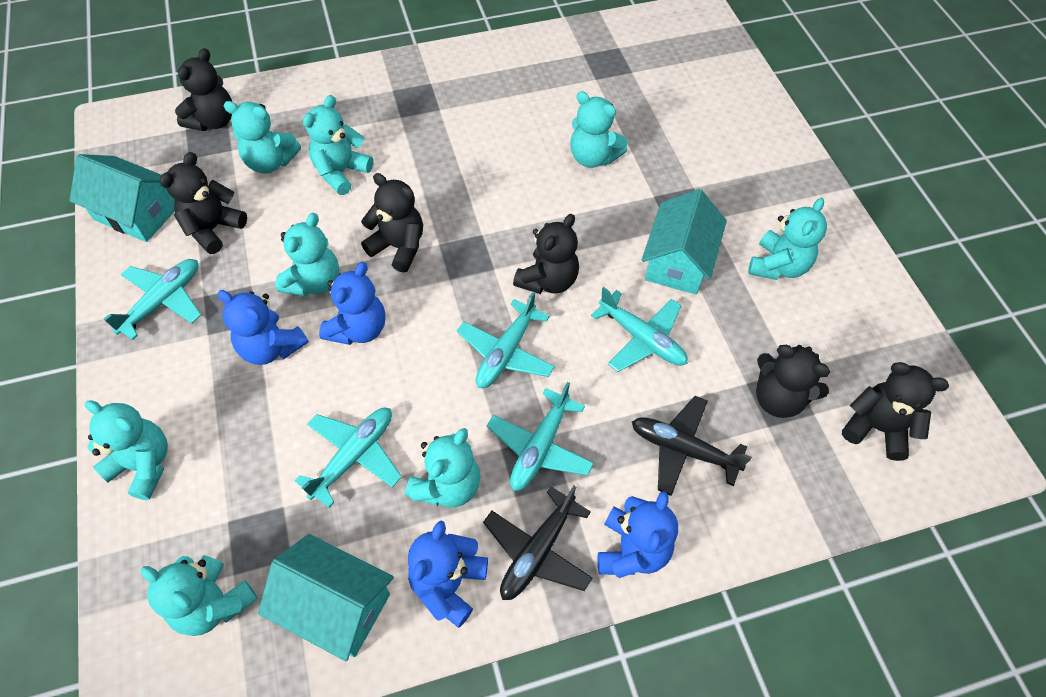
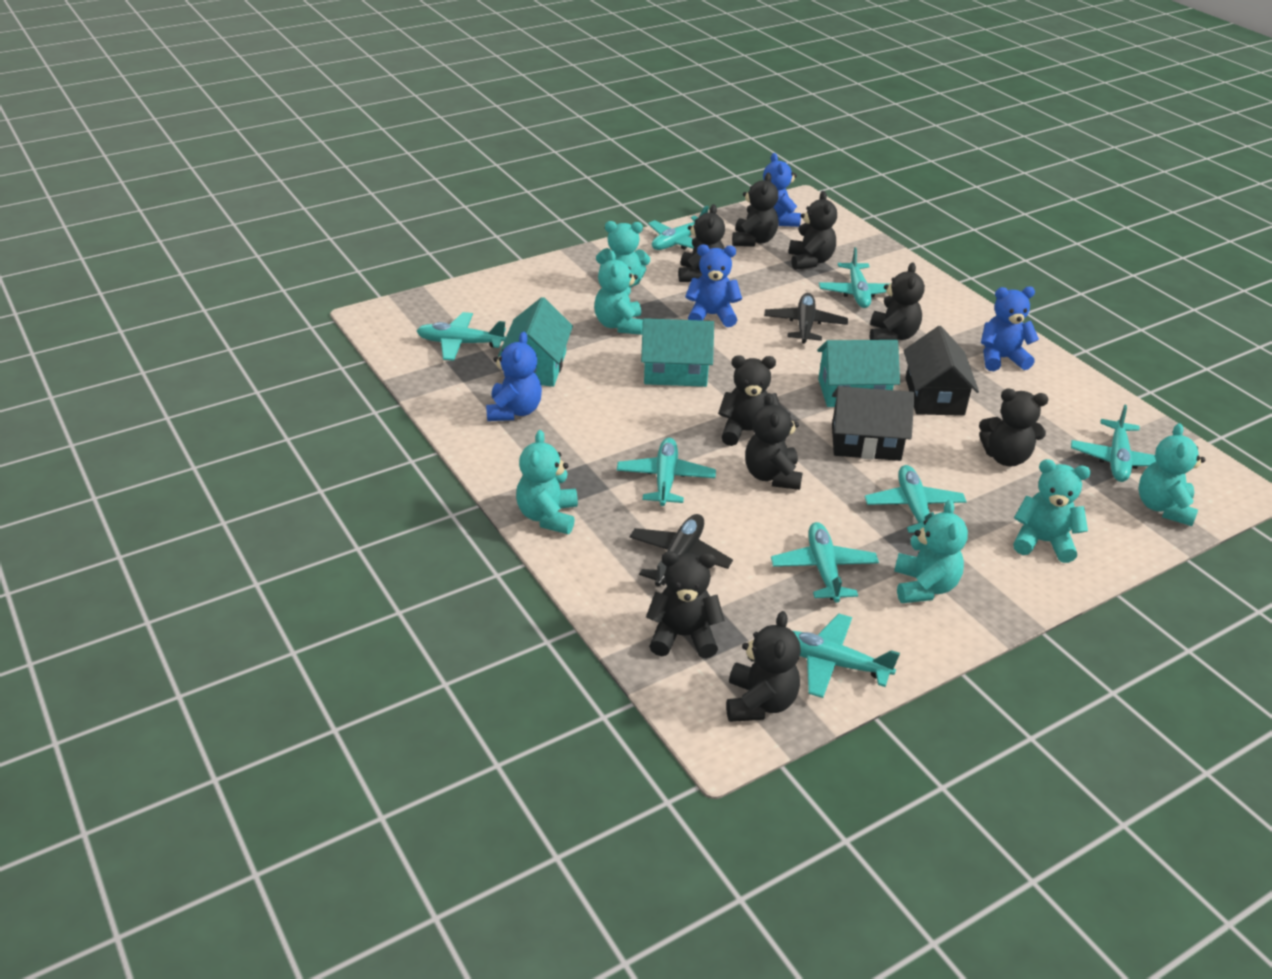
black house: 0 -> 2
black teddy bear: 6 -> 9
turquoise plane: 5 -> 8
turquoise teddy bear: 8 -> 6

